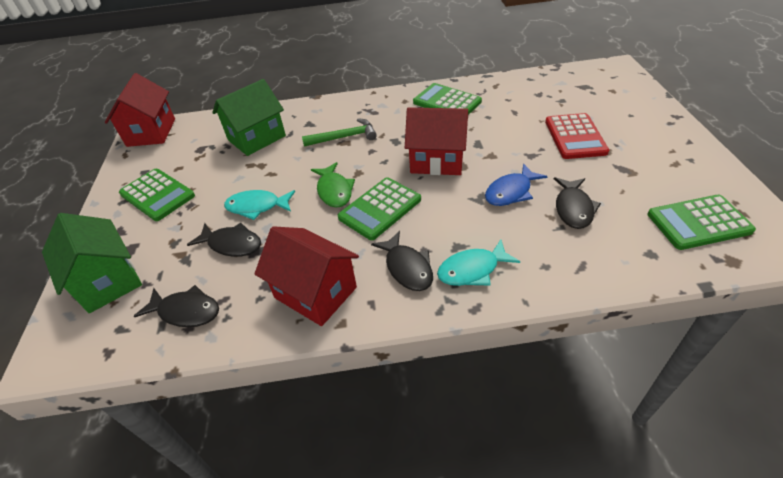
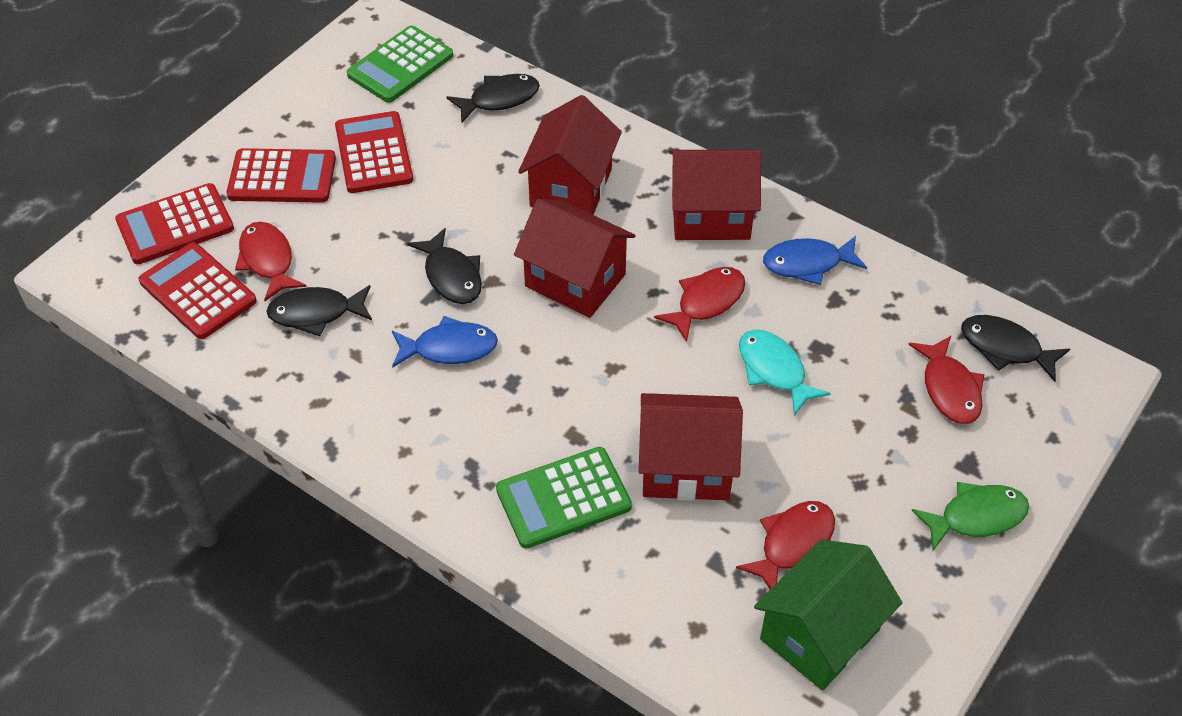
blue fish: 1 -> 2
green calculator: 4 -> 2
green hammer: 1 -> 0
green house: 2 -> 1
red calculator: 1 -> 4
red fish: 0 -> 4
red house: 3 -> 4
turquoise fish: 2 -> 1

